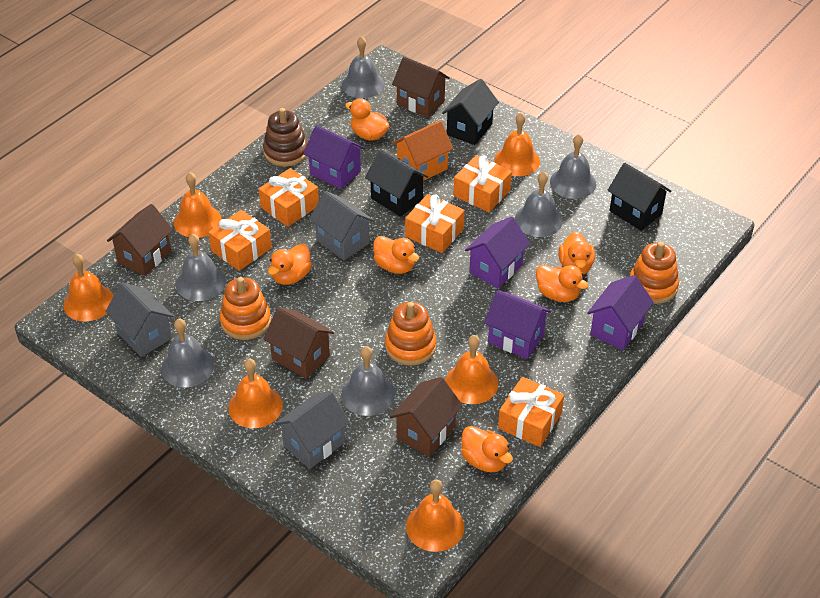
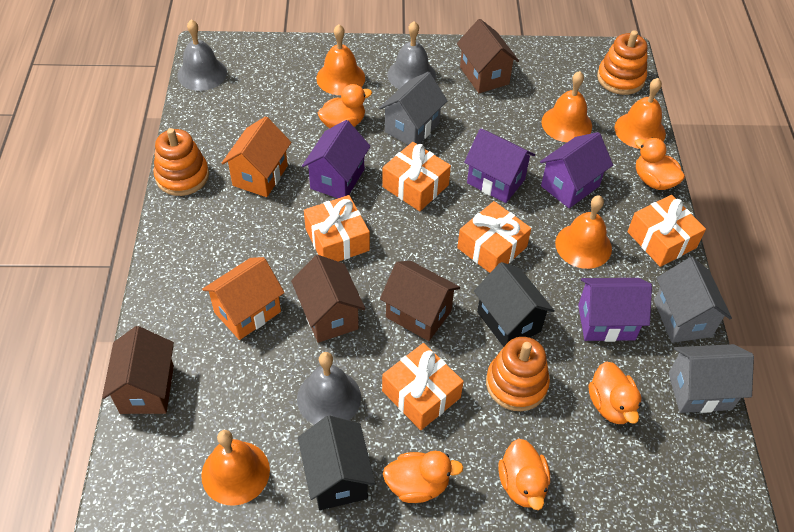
black house: 3 -> 2
brown stacking toy: 1 -> 0
grey bell: 6 -> 3
orange bell: 6 -> 5
orange duck: 6 -> 5
orange house: 1 -> 2

